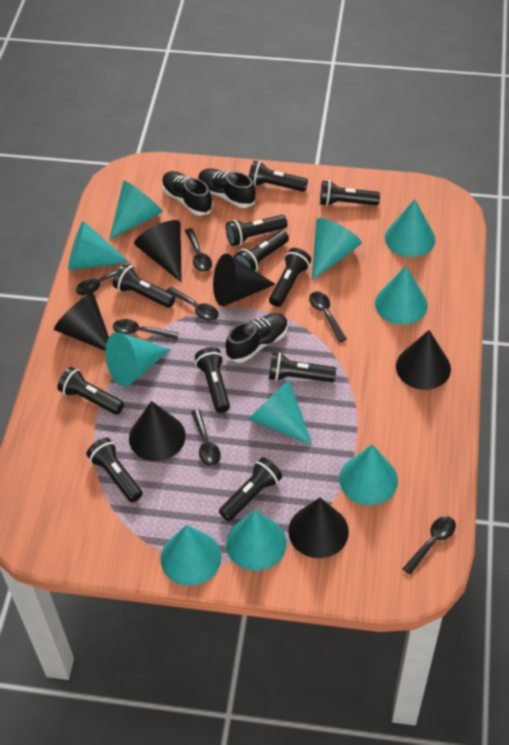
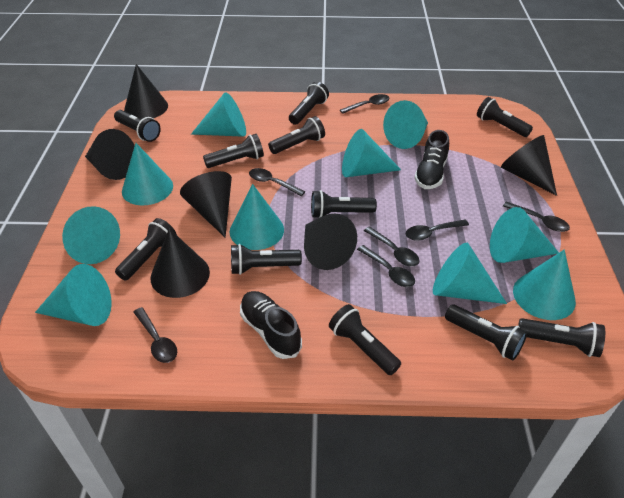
black shoe: 3 -> 2

